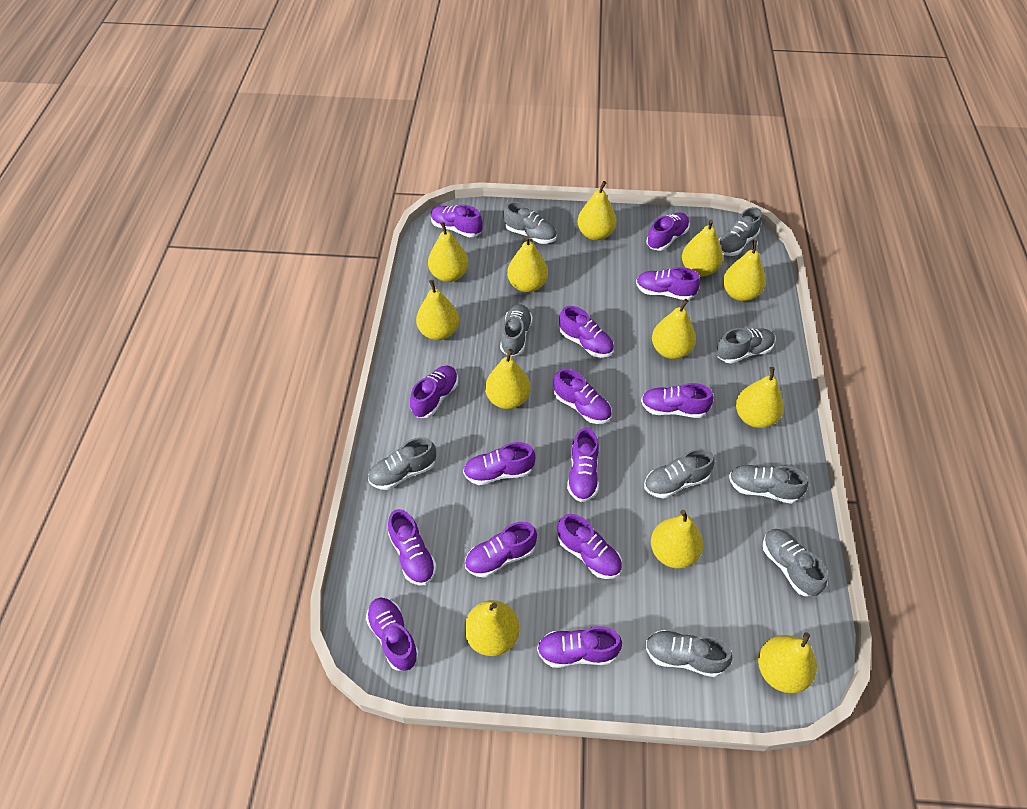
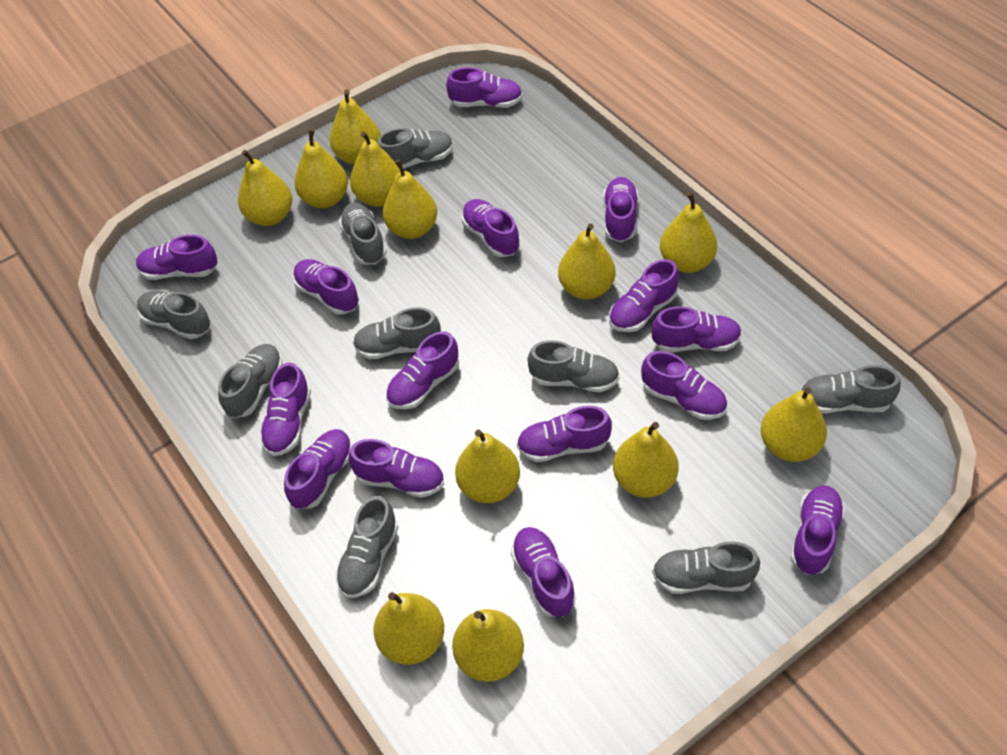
purple shoe: 14 -> 15

